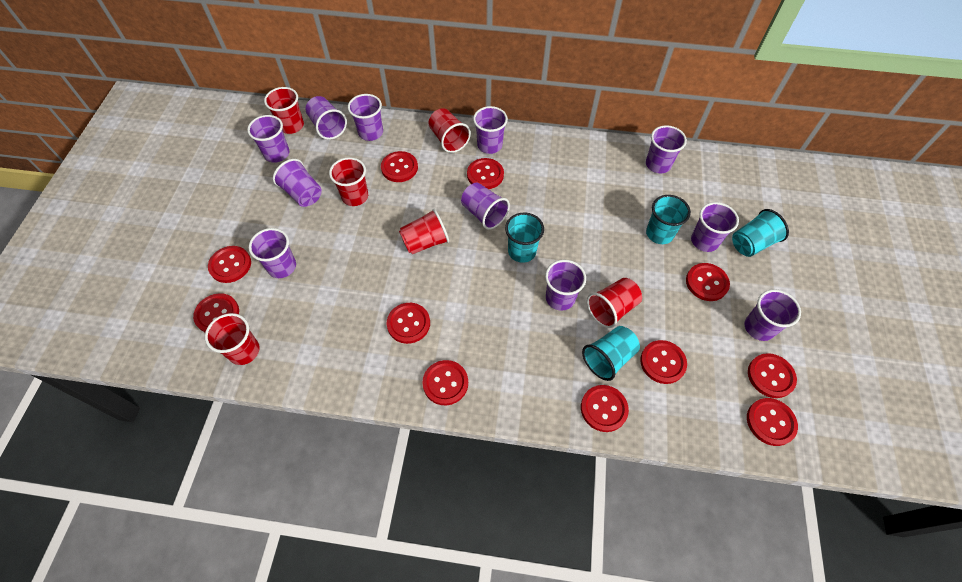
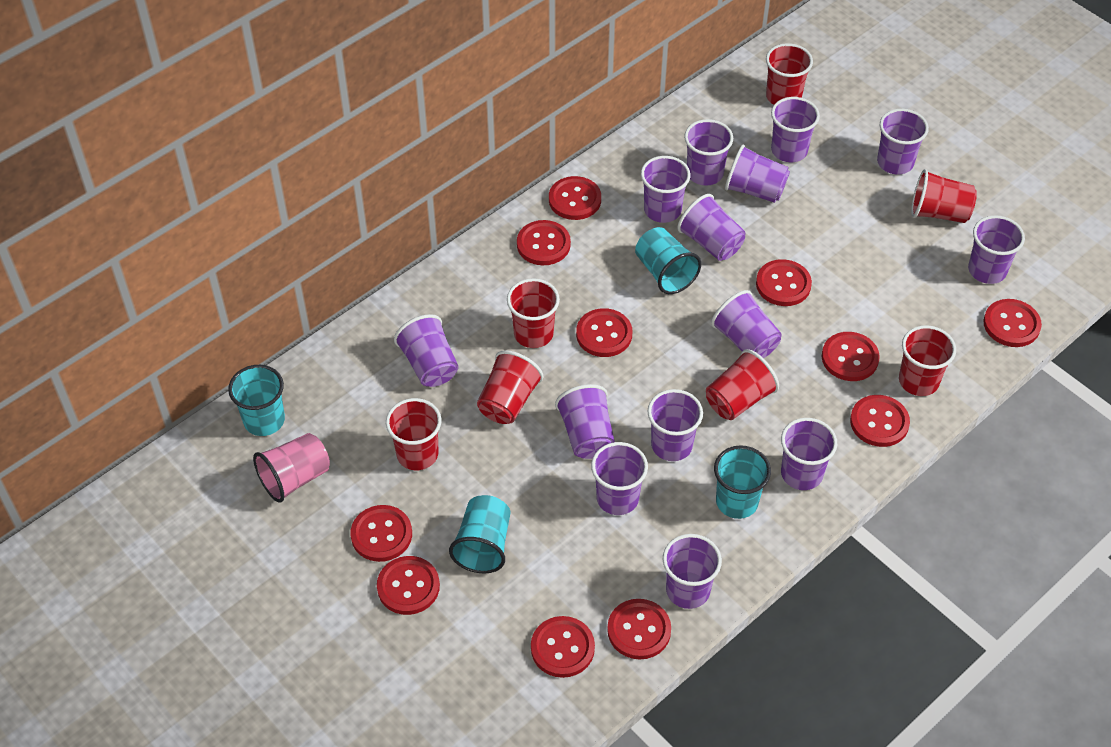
pink cup: 0 -> 1
purple cup: 11 -> 14
red cup: 6 -> 7

